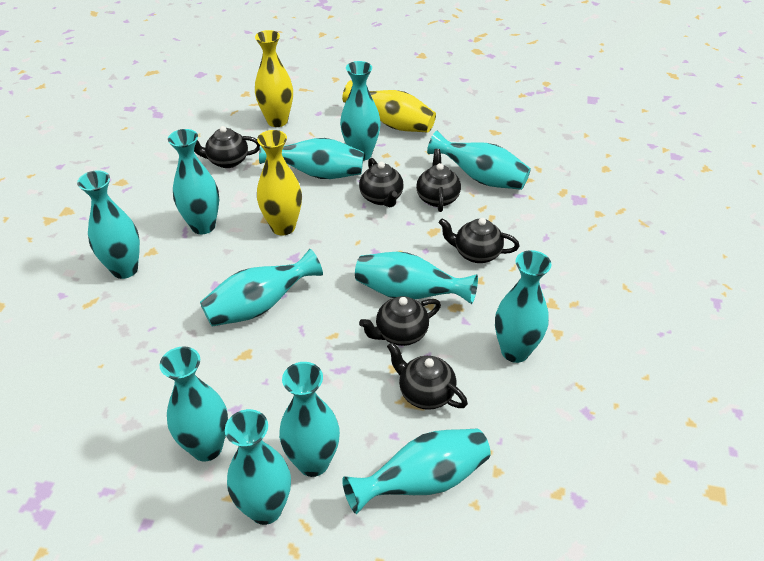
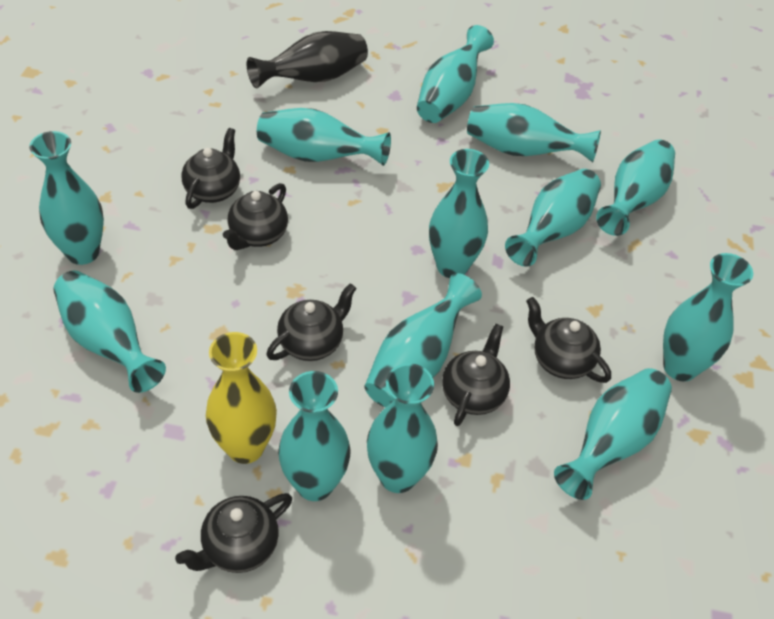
black vase: 0 -> 1
turquoise vase: 12 -> 13
yellow vase: 3 -> 1

